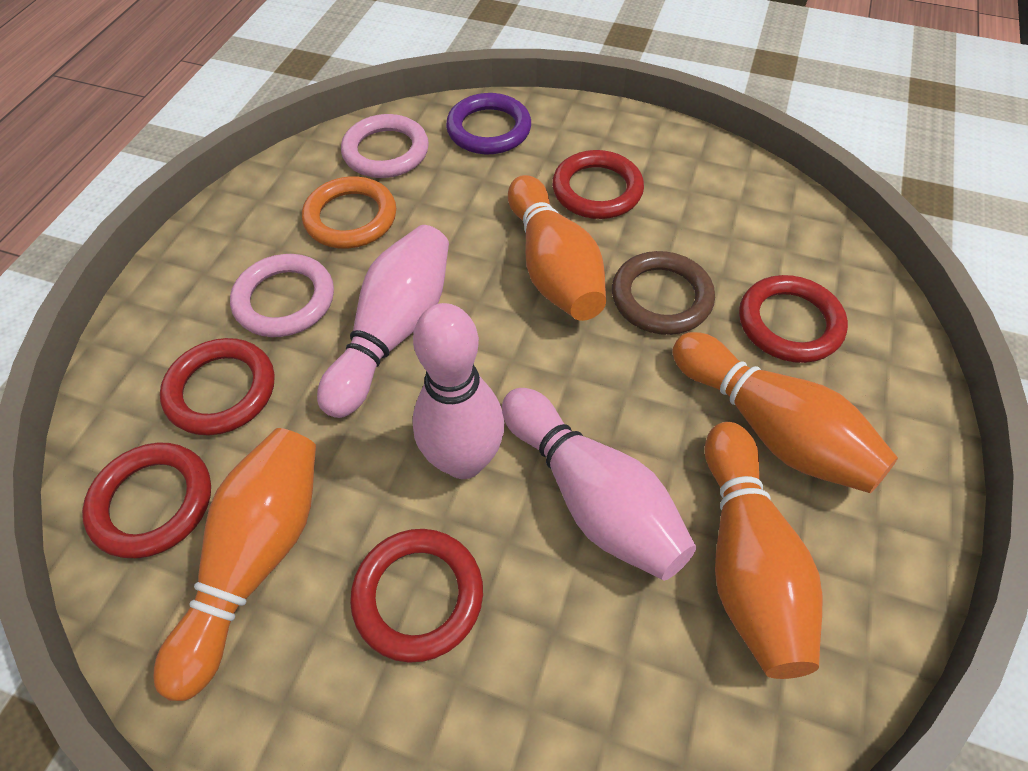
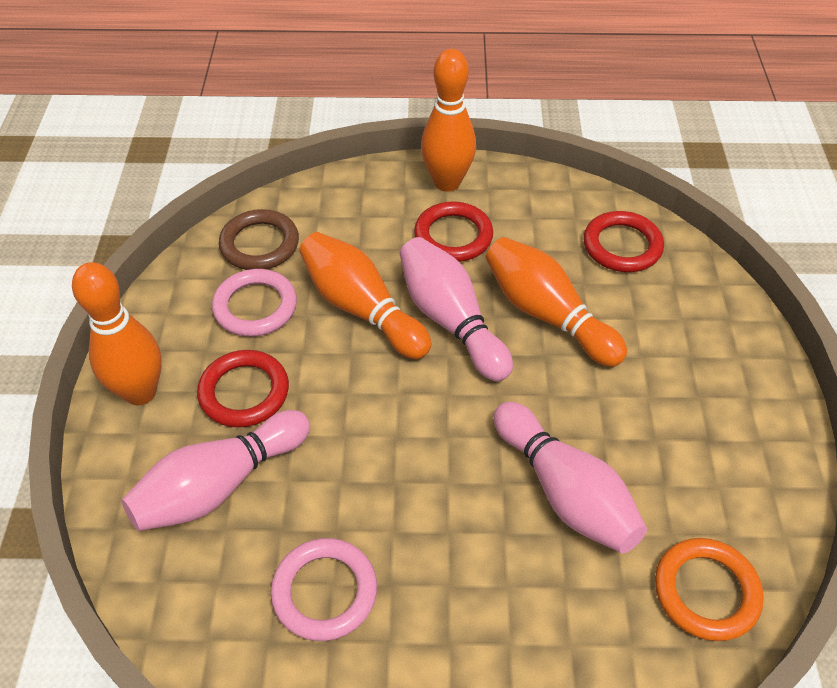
purple ring: 1 -> 0
red ring: 5 -> 3

